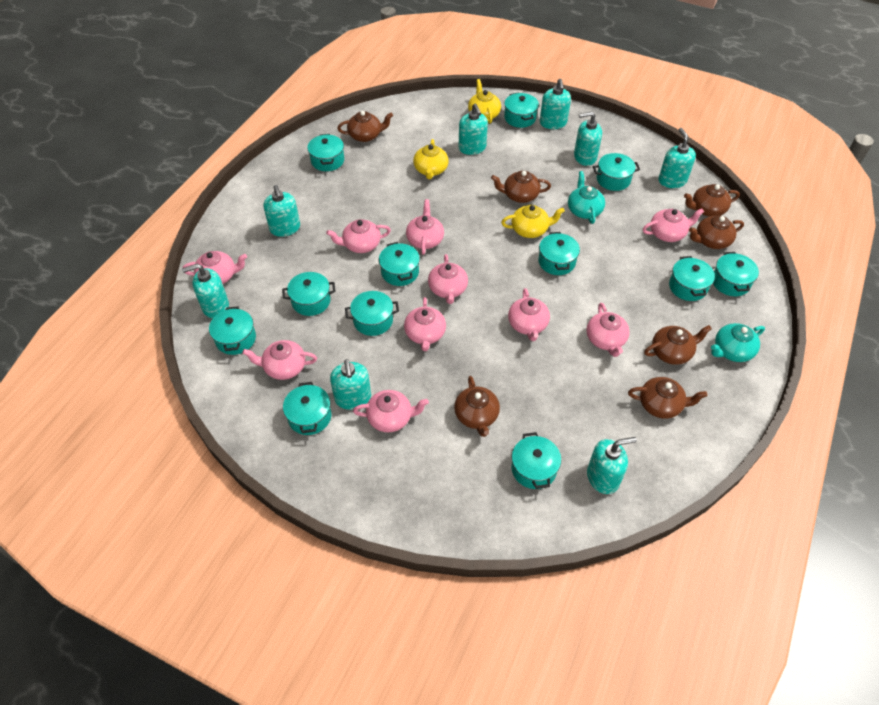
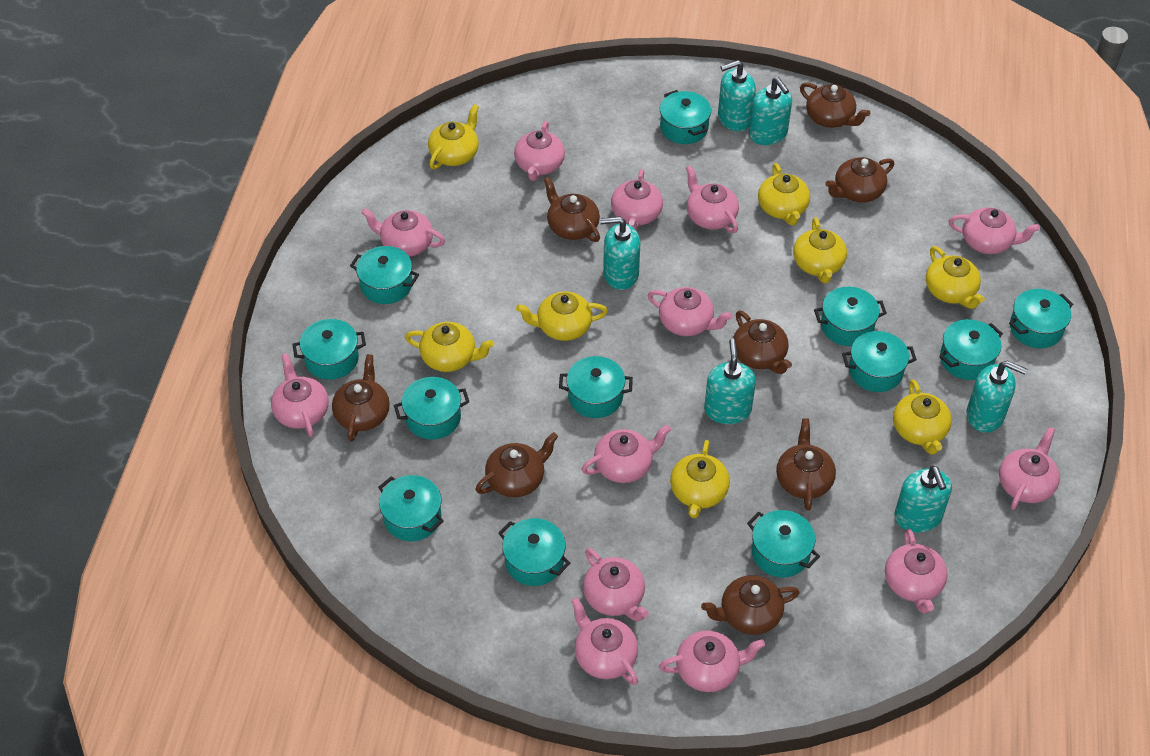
brown teapot: 7 -> 8
pink teapot: 10 -> 13
turquoise soap dispenser: 8 -> 6
turquoise teapot: 2 -> 0
yellow teapot: 3 -> 8

